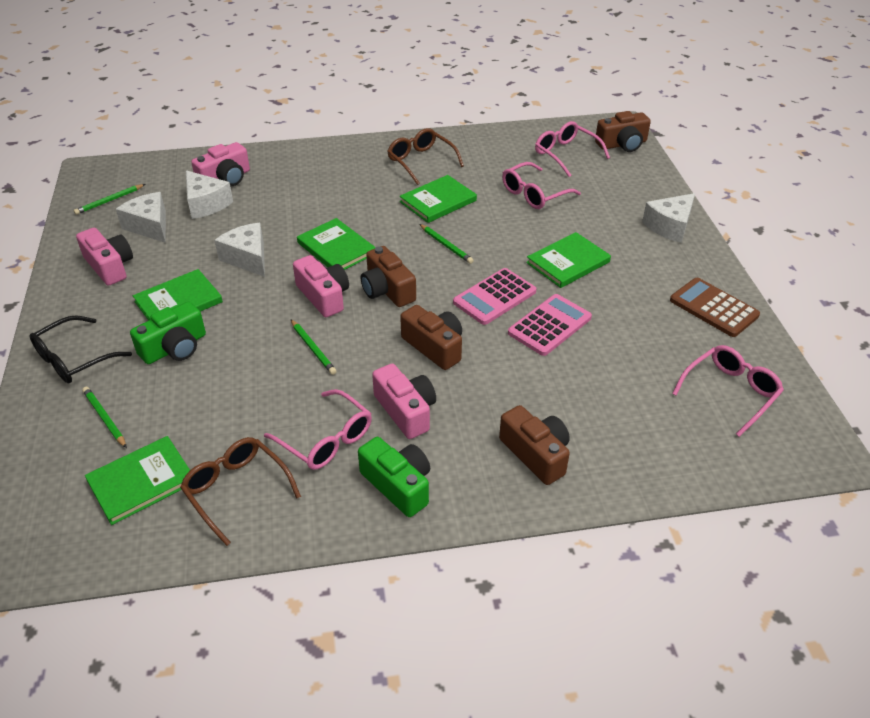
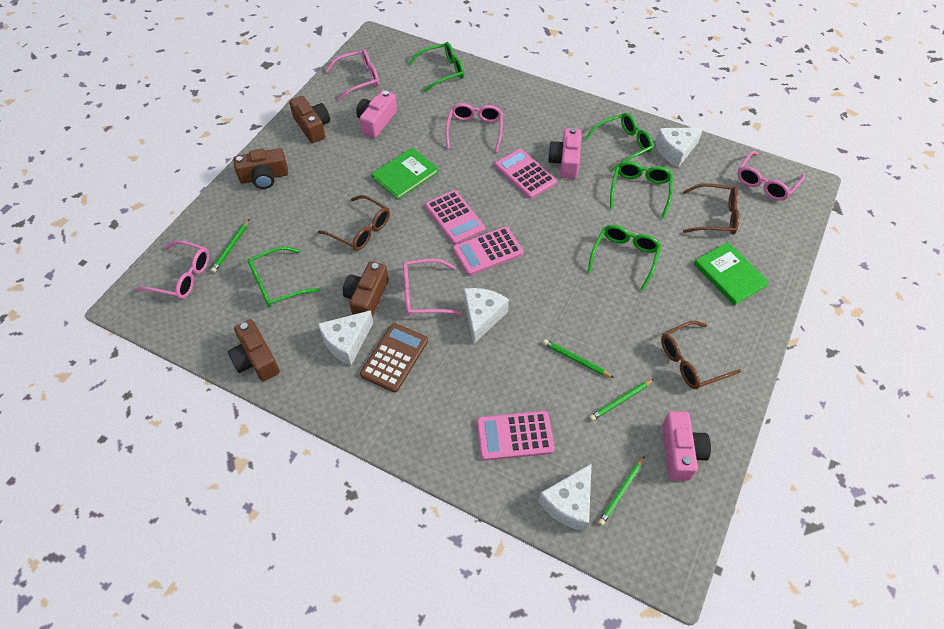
black glasses: 1 -> 0
brown glasses: 2 -> 3
green book: 5 -> 2
green camera: 2 -> 0
green glasses: 0 -> 5
pink calculator: 2 -> 4
pink camera: 4 -> 3
pink glasses: 4 -> 5

